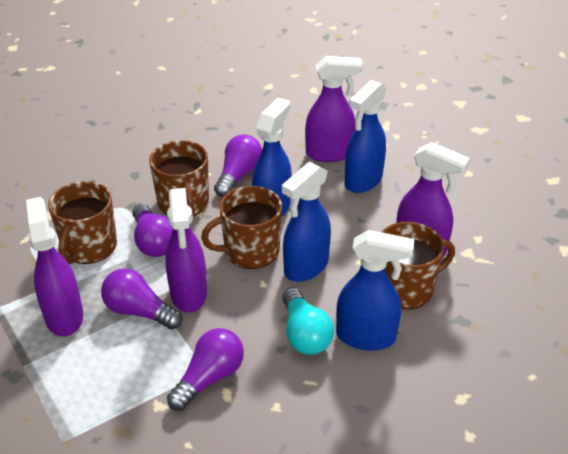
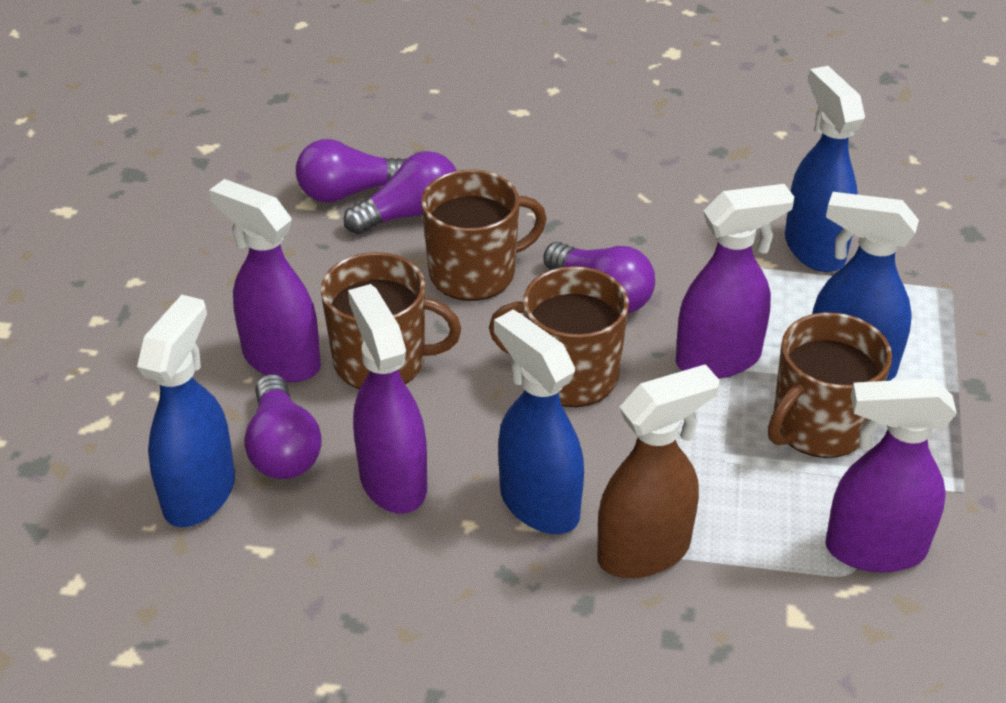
brown spray bottle: 0 -> 1
turquoise light bulb: 1 -> 0

